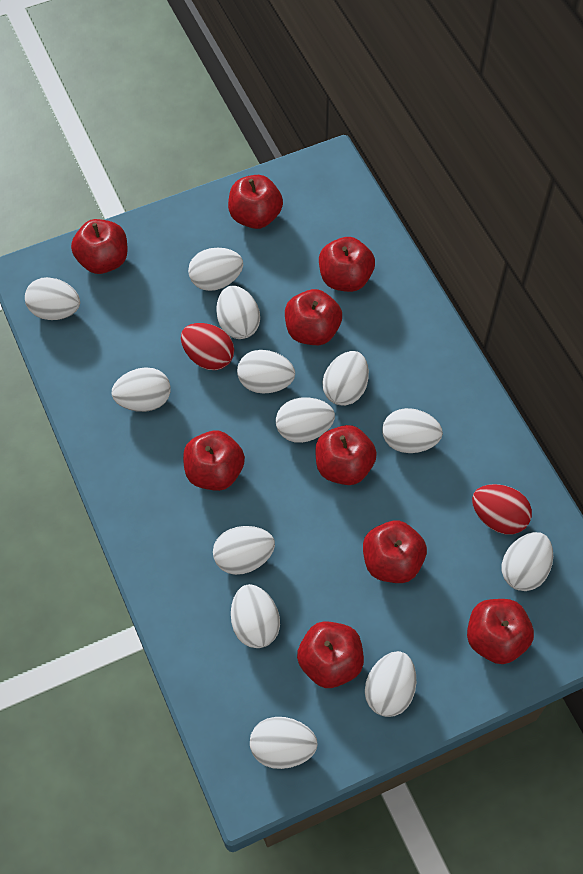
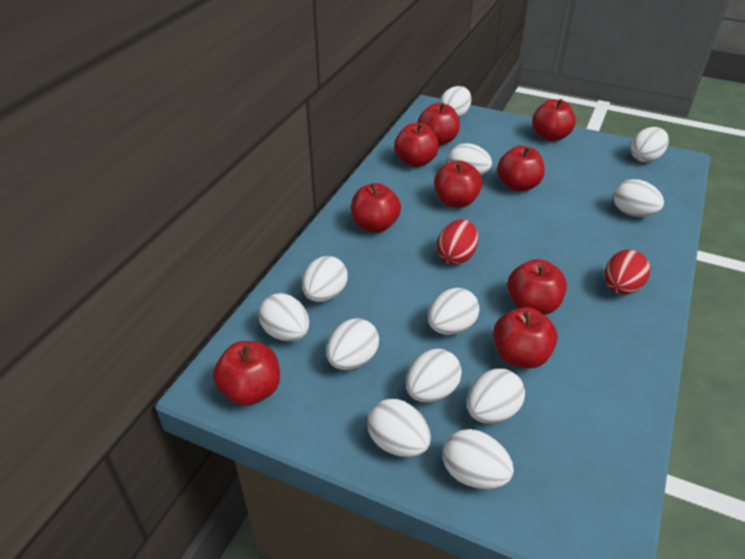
white egg: 13 -> 12

